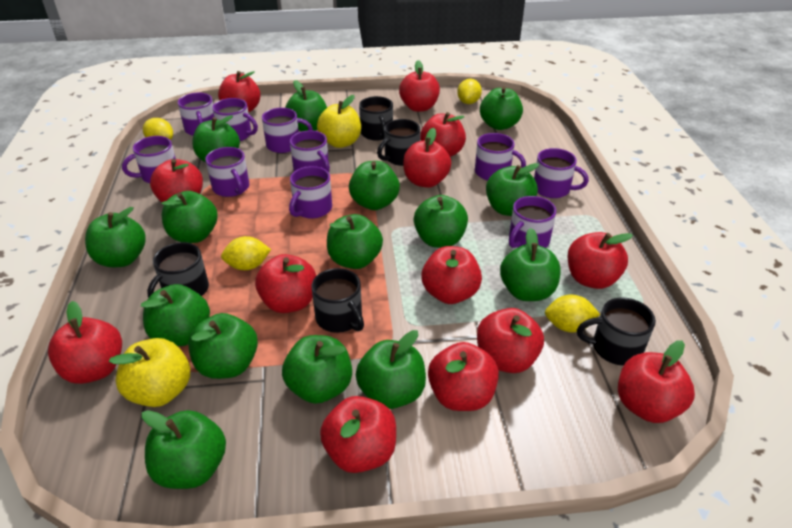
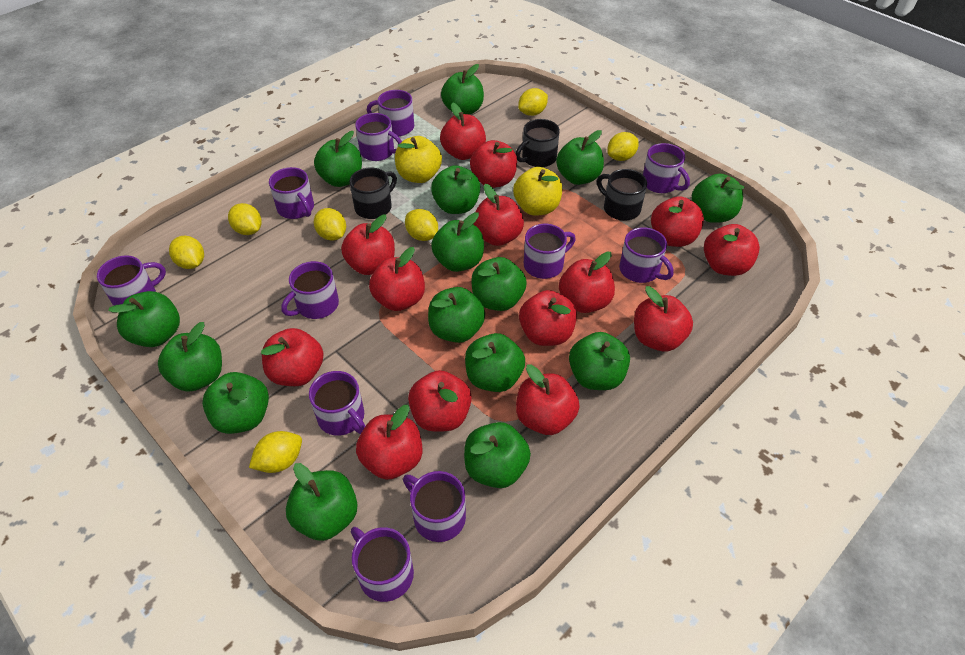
black mug: 5 -> 3
purple mug: 10 -> 11
red apple: 13 -> 14
yellow lemon: 4 -> 7

